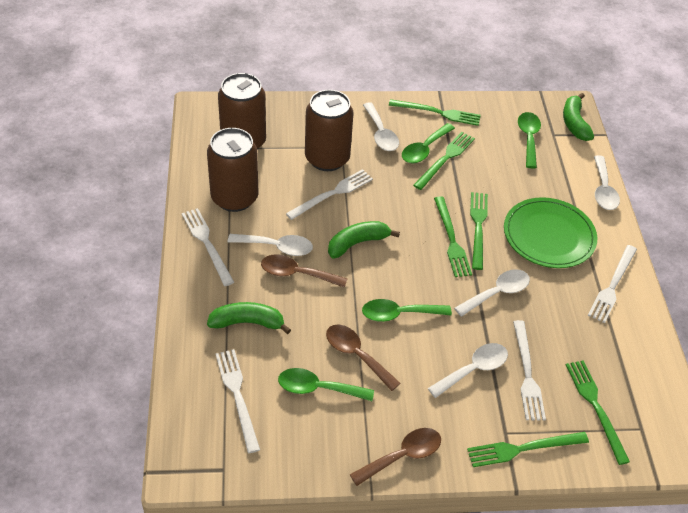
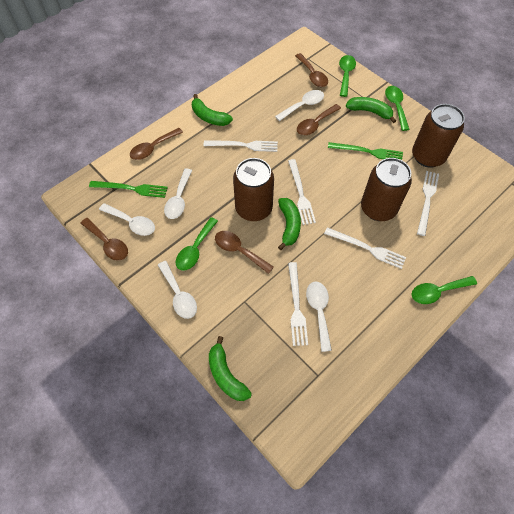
brown spoon: 3 -> 5
green banana: 3 -> 4
green fork: 6 -> 2
green plate: 1 -> 0

